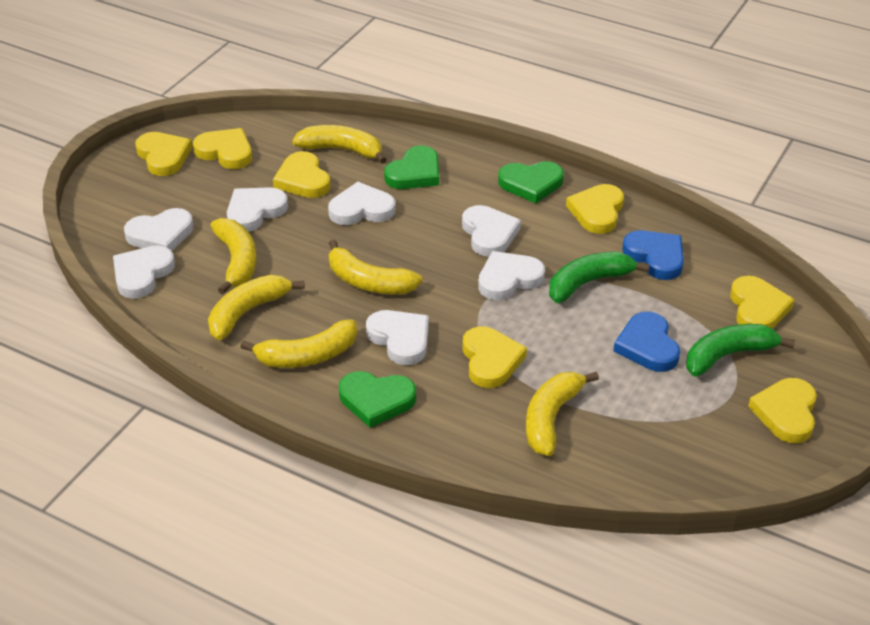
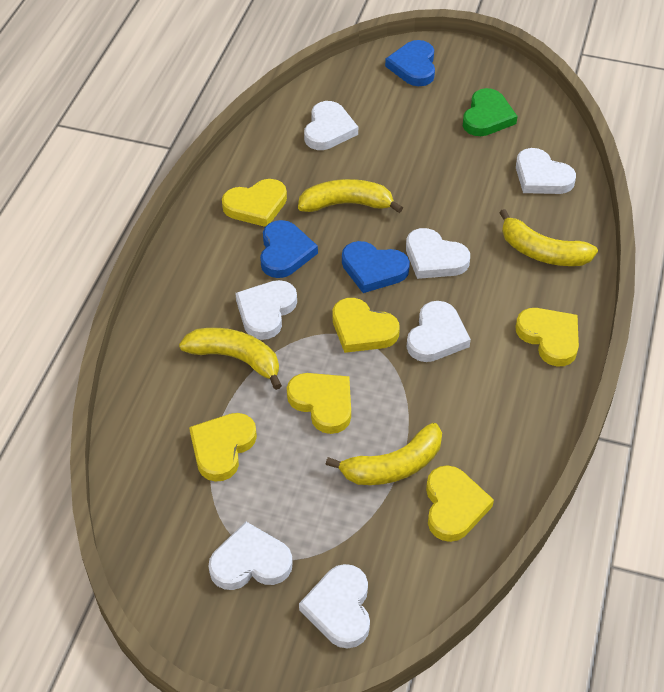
blue heart: 2 -> 3
green banana: 2 -> 0
green heart: 3 -> 1
yellow banana: 6 -> 4
yellow heart: 7 -> 6

